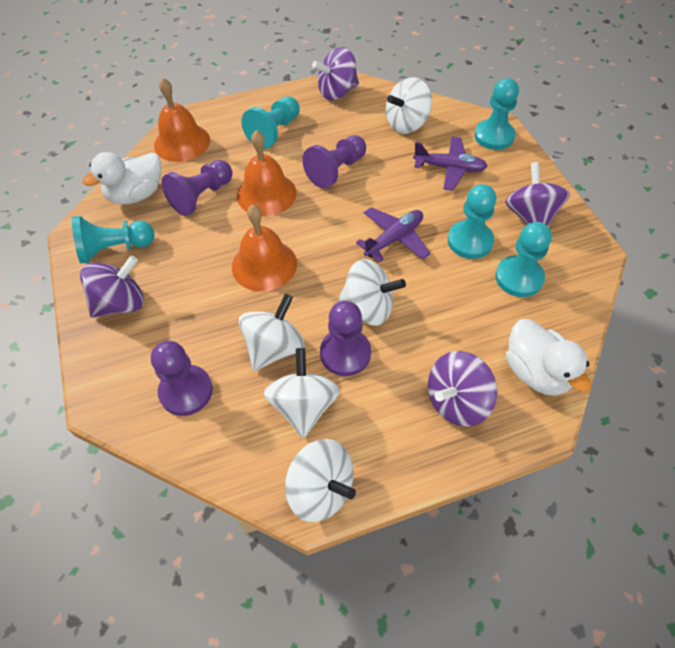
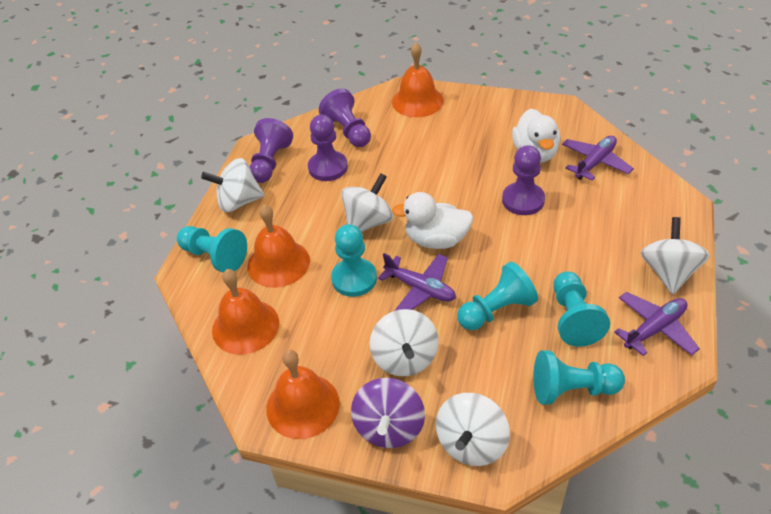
orange bell: 3 -> 4
purple plane: 2 -> 3
purple spinning top: 4 -> 1

